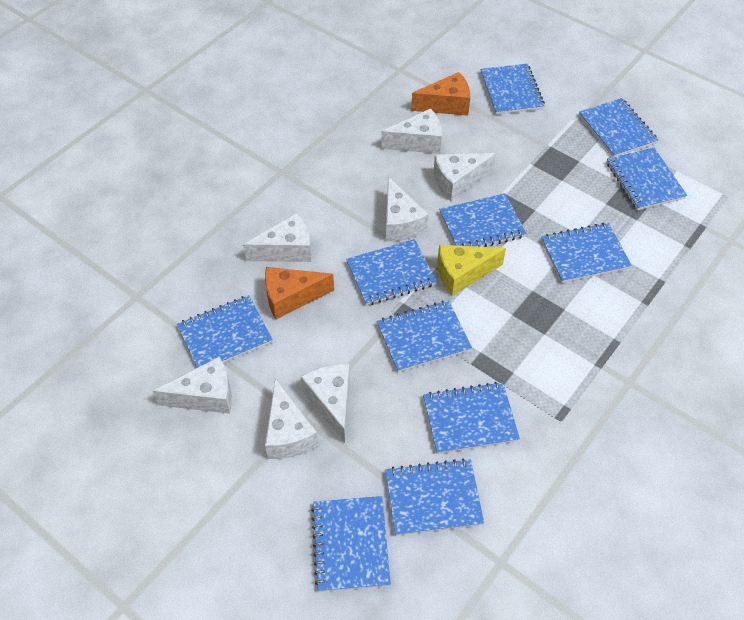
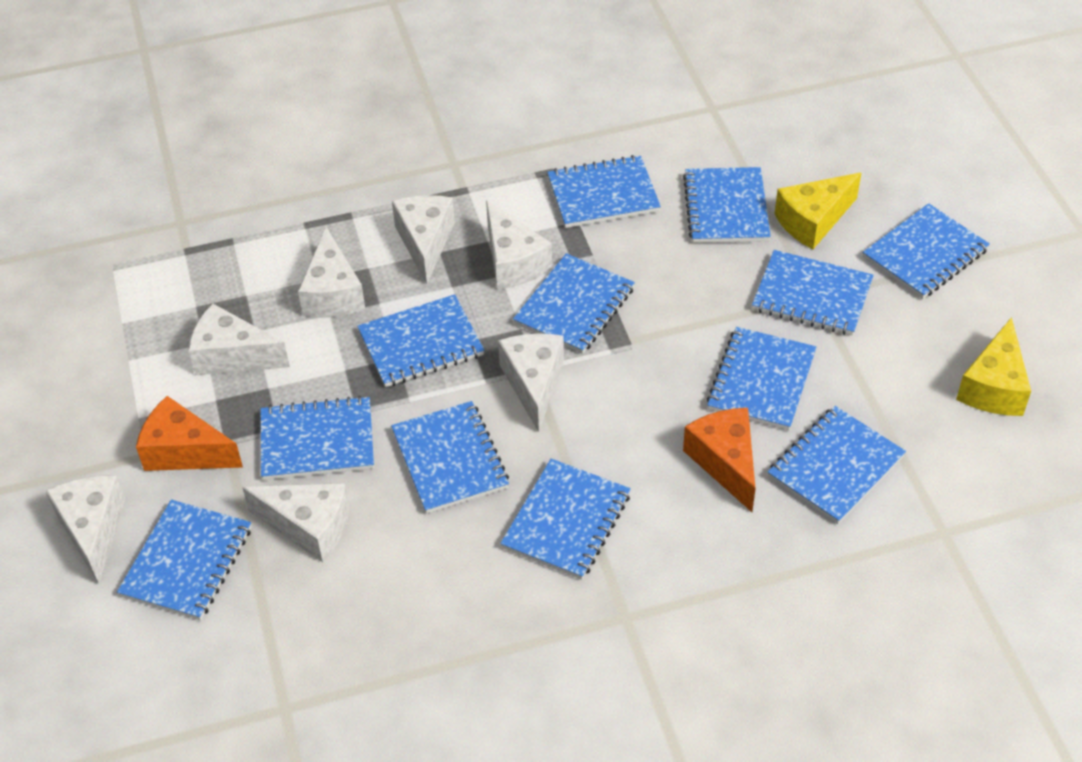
blue notebook: 11 -> 12
yellow cheese: 1 -> 2

